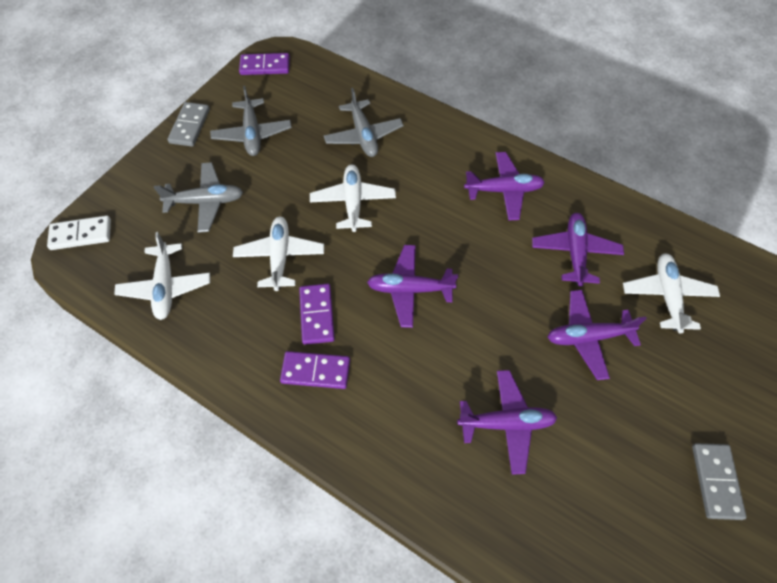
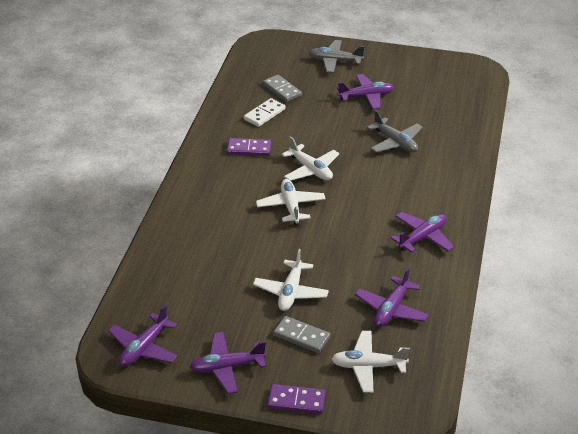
grey plane: 3 -> 2
purple domino: 3 -> 2

